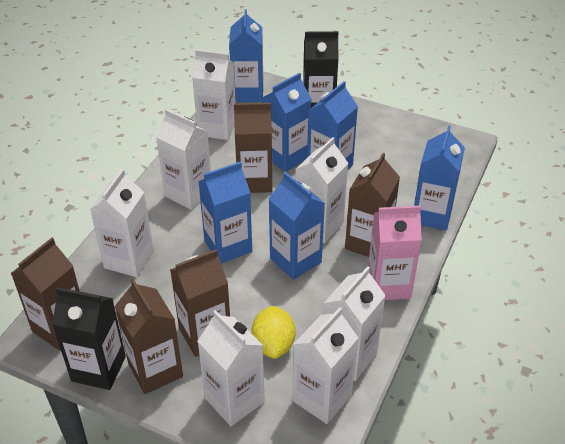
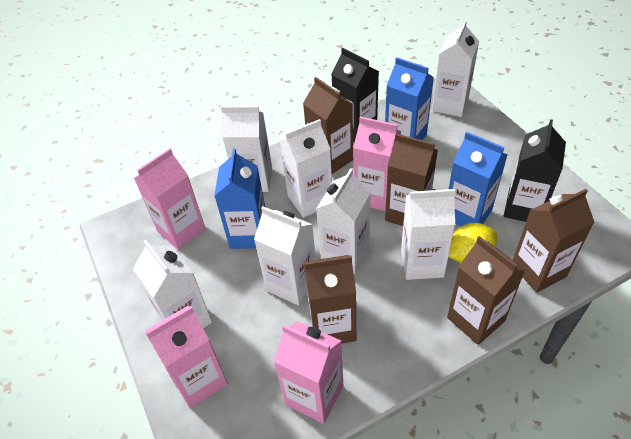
blue carton: 6 -> 3
pink carton: 1 -> 4

